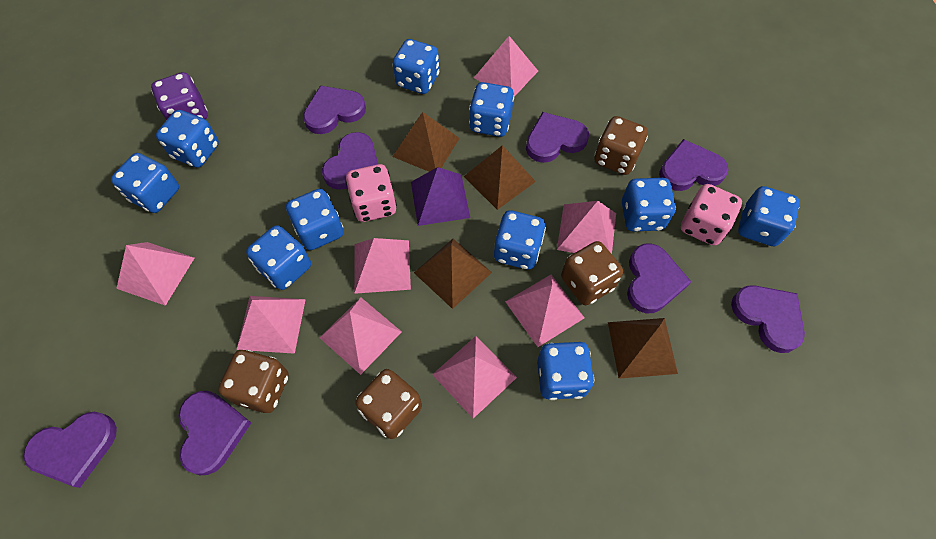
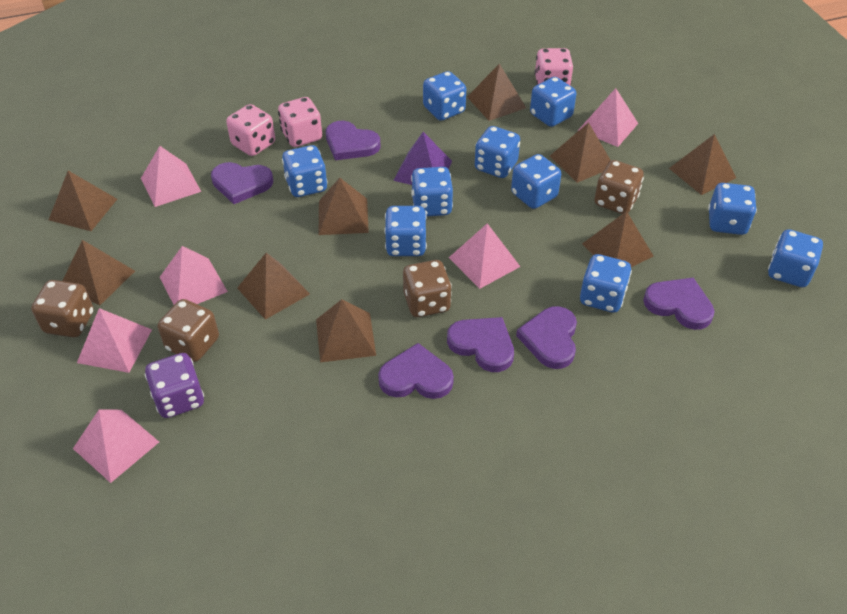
brown pyramid: 4 -> 9
pink dice: 2 -> 3
pink pyramid: 8 -> 6
purple heart: 8 -> 6

